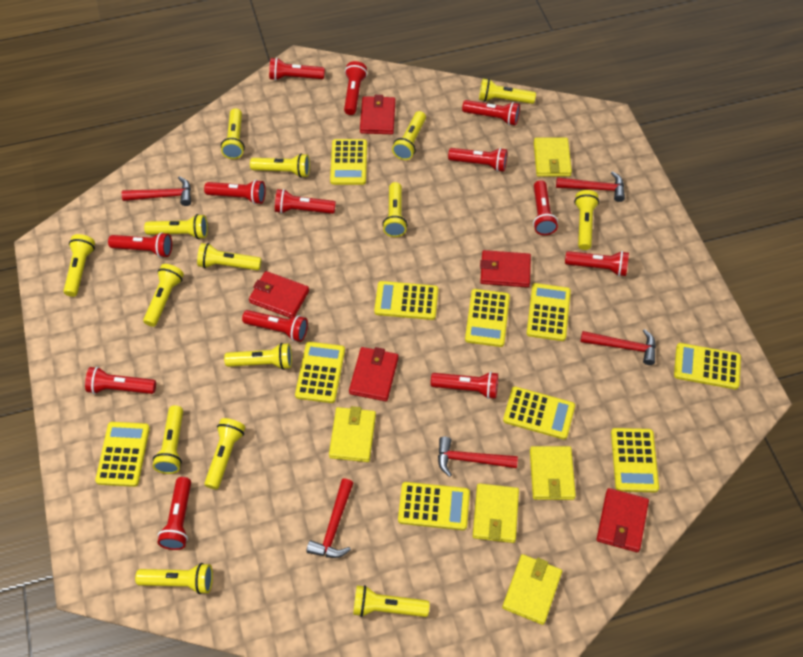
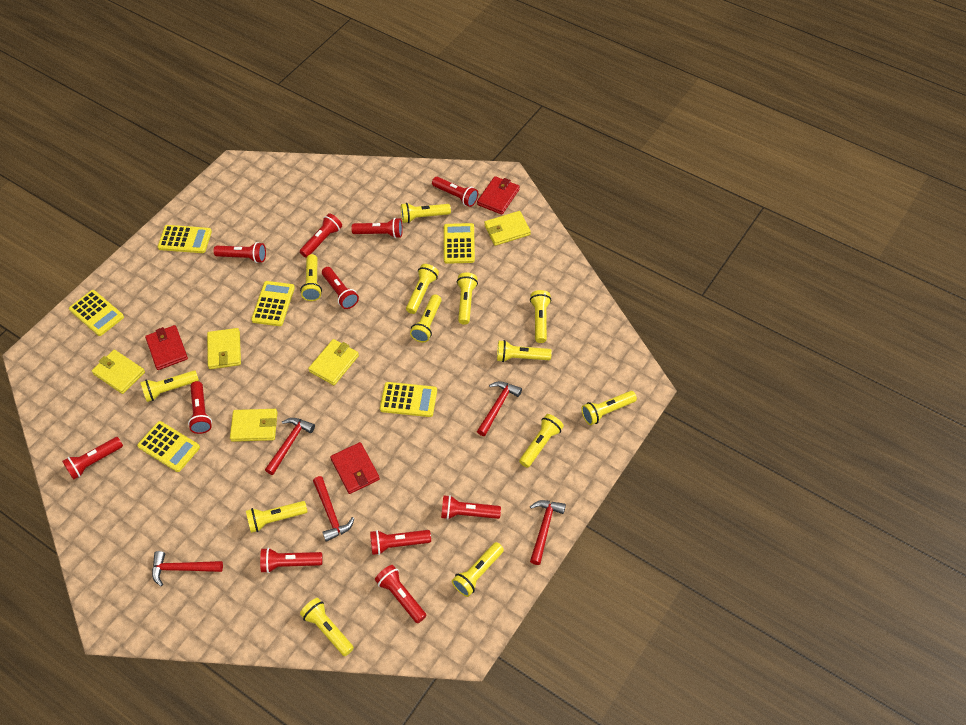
red flashlight: 13 -> 11
red wallet: 5 -> 3
yellow calculator: 10 -> 6
yellow flashlight: 15 -> 13

